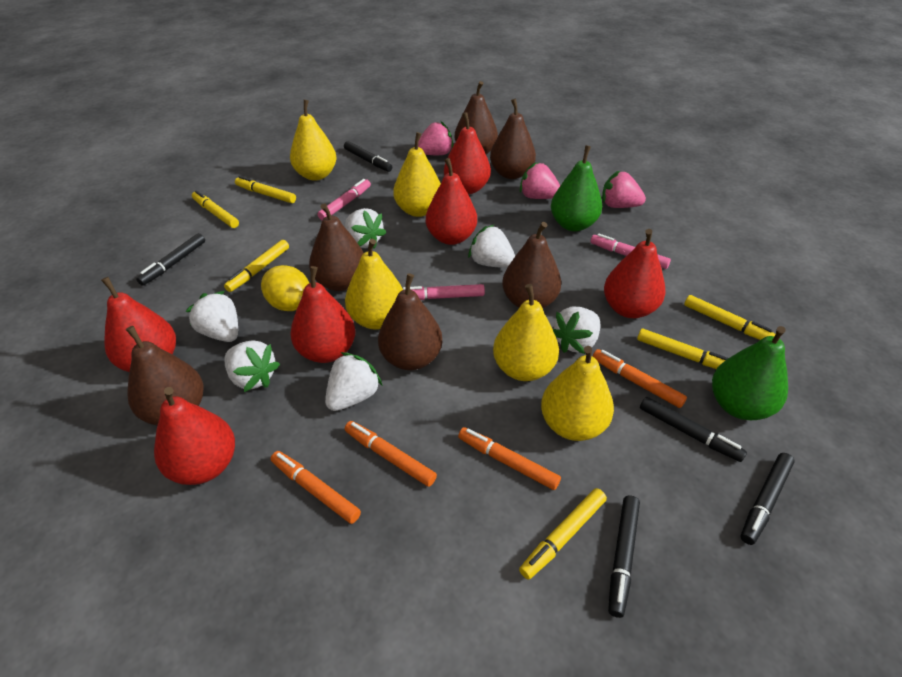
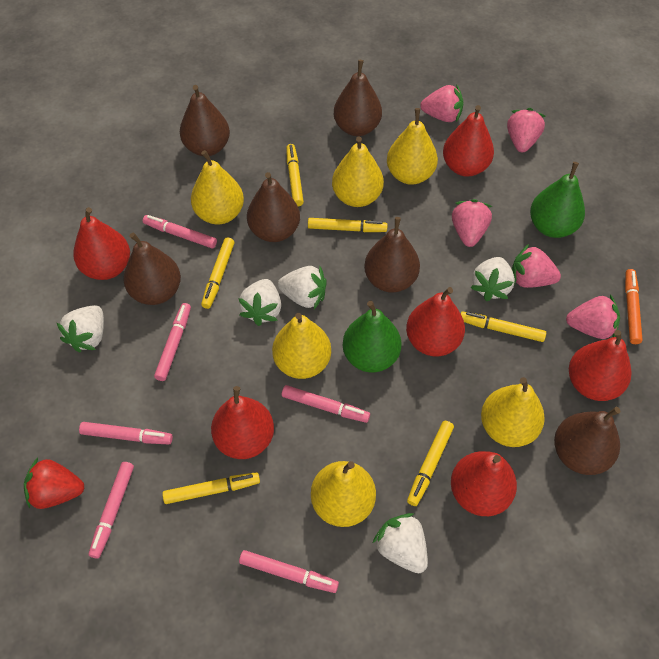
black marker: 5 -> 0
orange marker: 4 -> 1
pink marker: 3 -> 6
pink strawberry: 3 -> 5
red strawberry: 0 -> 1
white strawberry: 6 -> 5
yellow lemon: 1 -> 0
yellow pear: 5 -> 6

